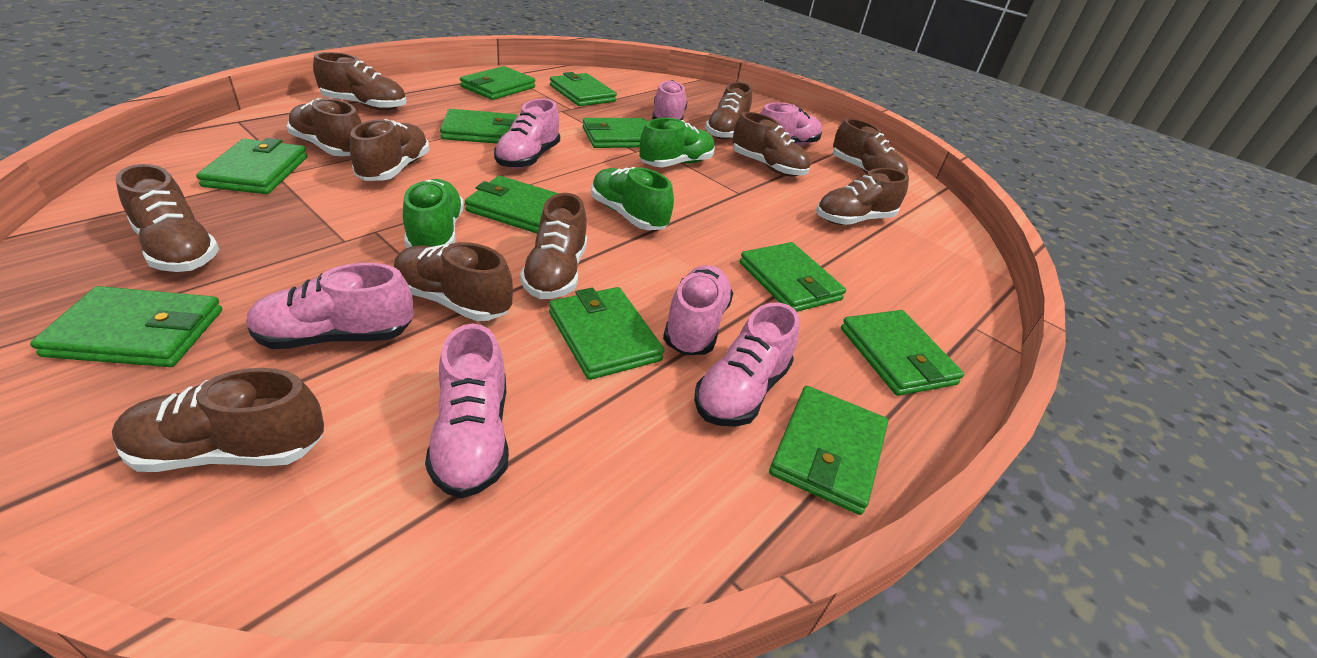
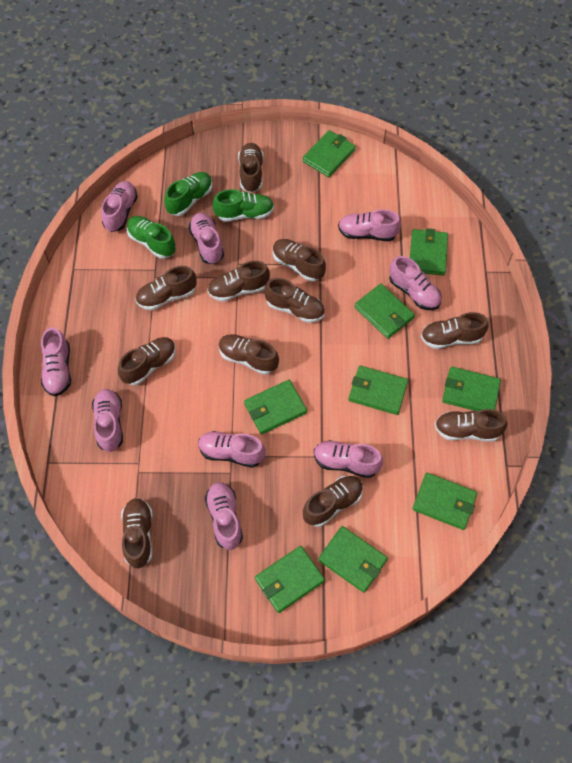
green wallet: 11 -> 9
pink shoe: 7 -> 9

